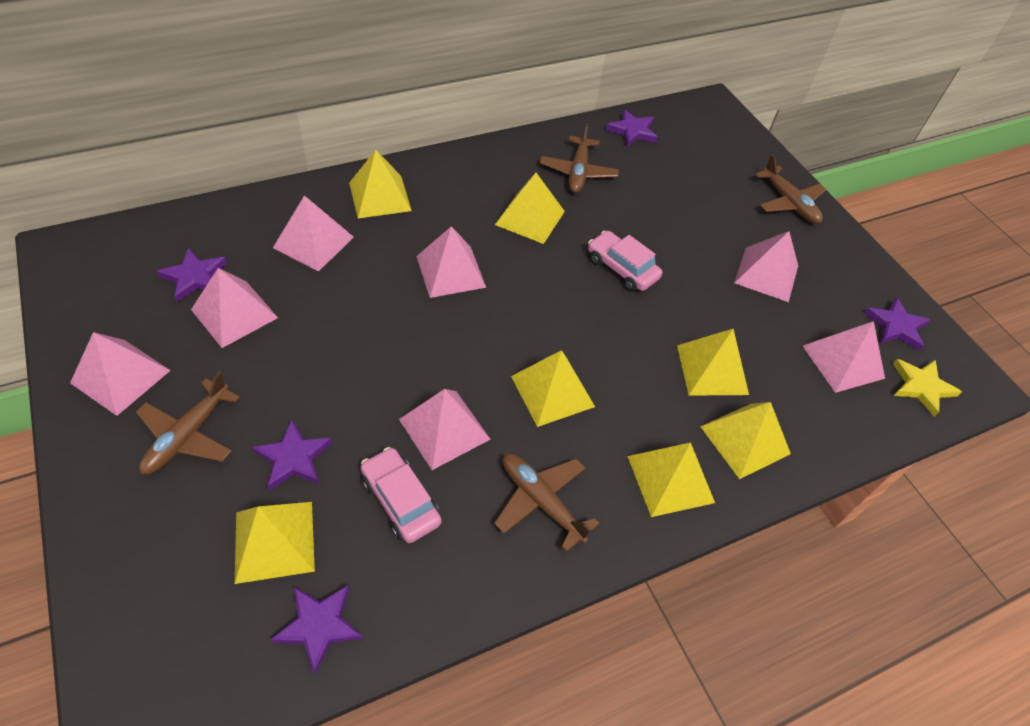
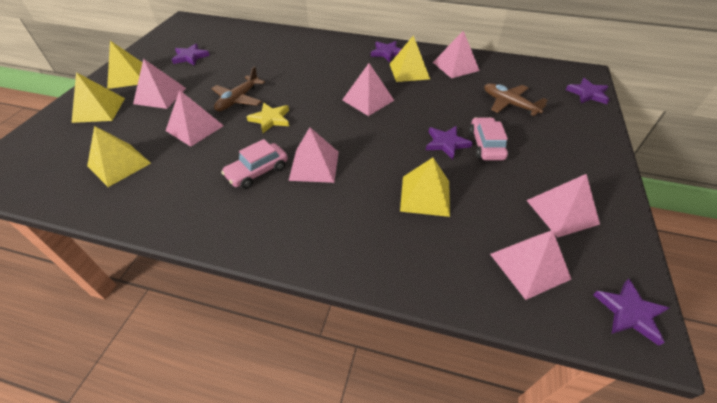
brown plane: 4 -> 2
yellow pyramid: 7 -> 5

